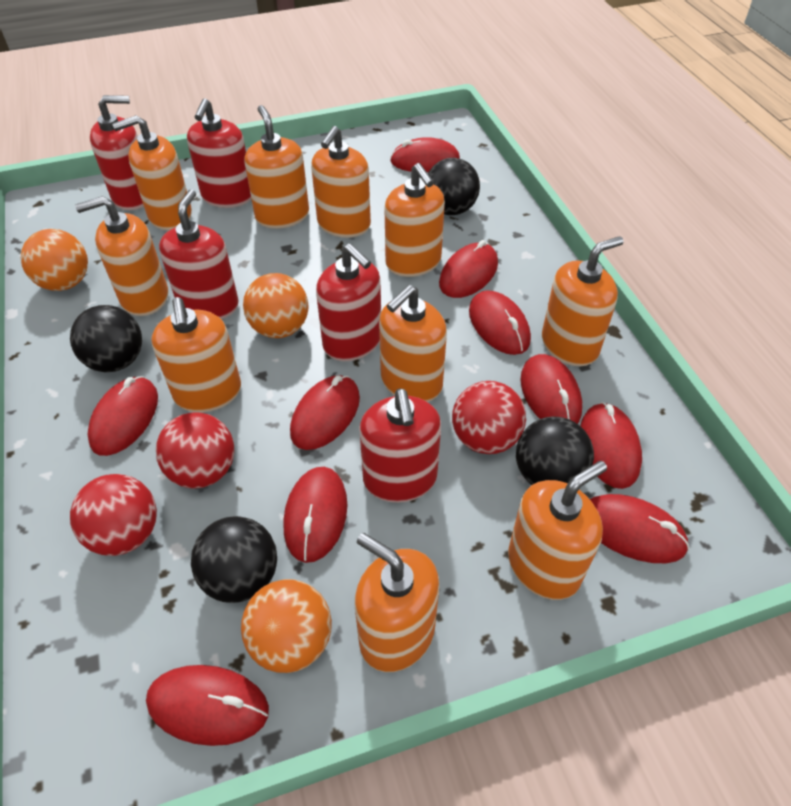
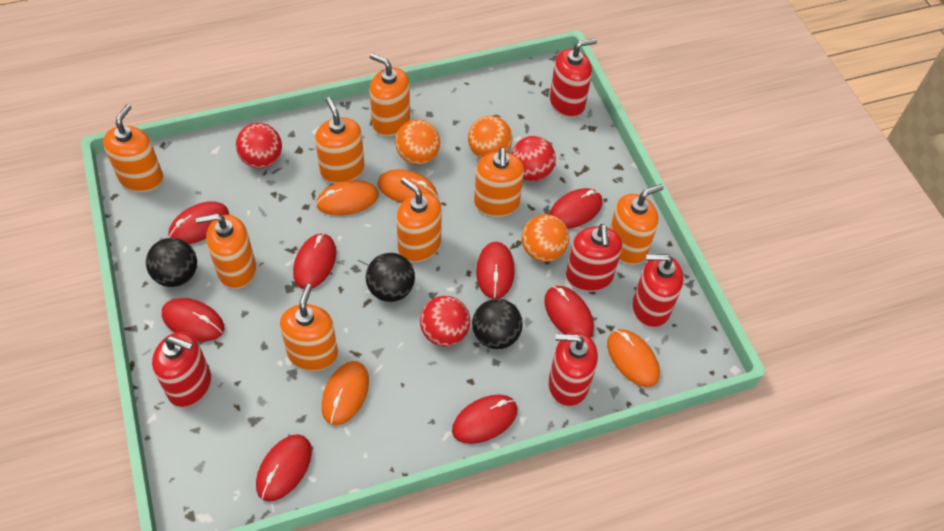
black ball: 4 -> 3
orange mouse: 0 -> 4
orange soap dispenser: 10 -> 8
red mouse: 10 -> 8

